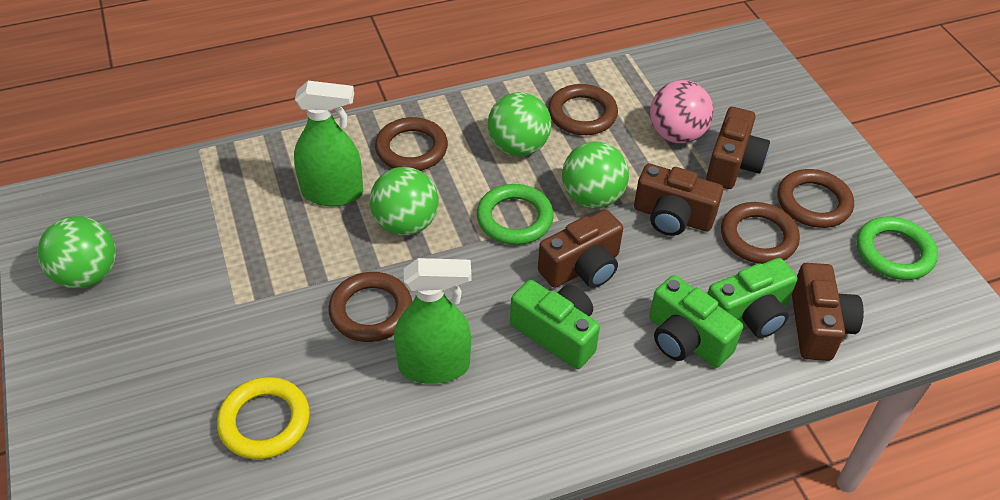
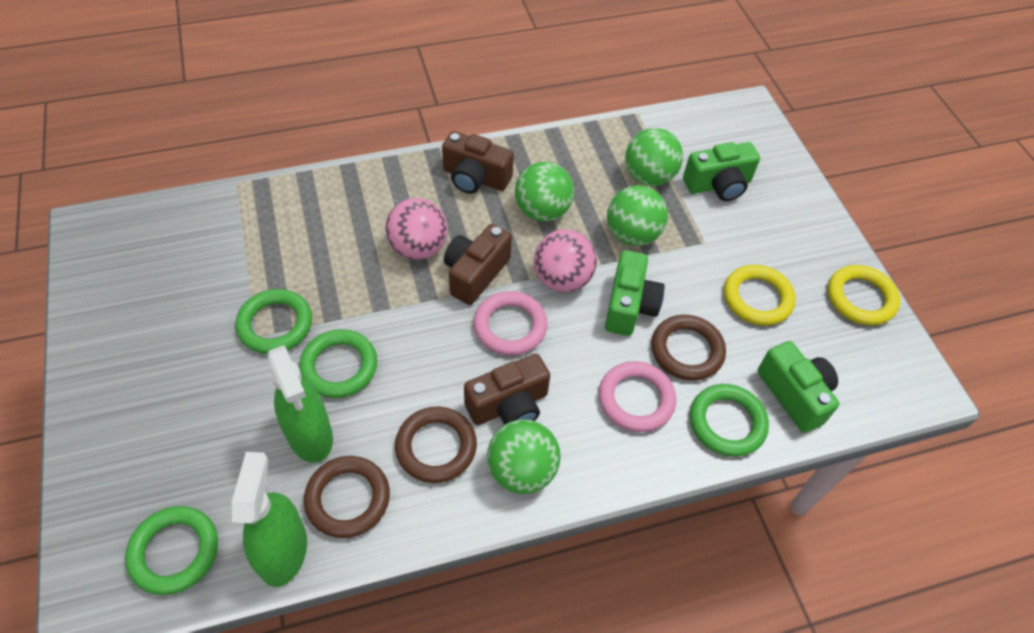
brown camera: 4 -> 3
brown ring: 5 -> 3
green ring: 2 -> 4
pink ball: 1 -> 2
pink ring: 0 -> 2
yellow ring: 1 -> 2

